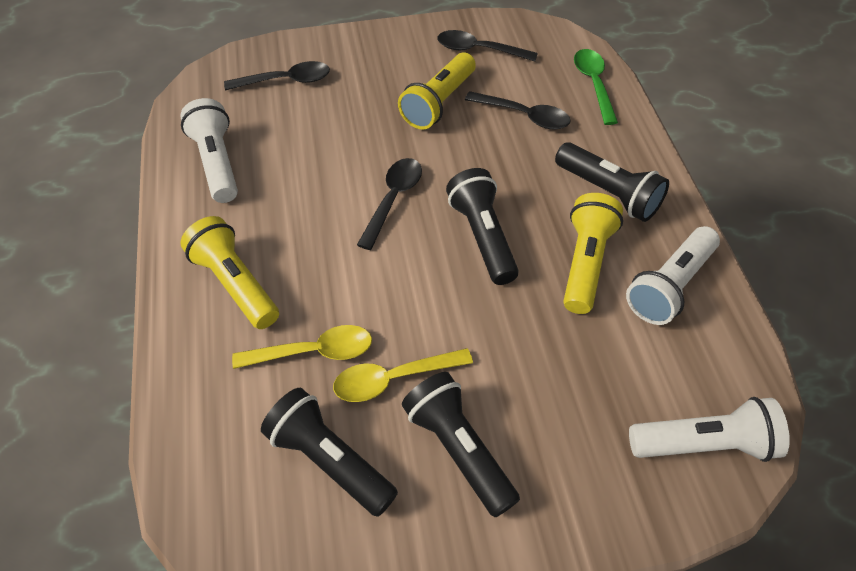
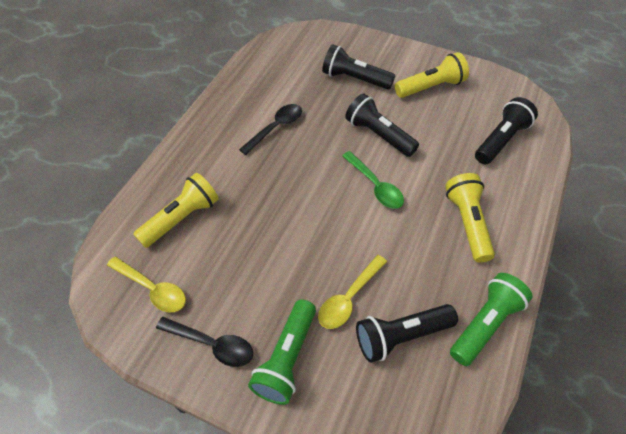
black spoon: 4 -> 2
green flashlight: 0 -> 2
white flashlight: 3 -> 0

